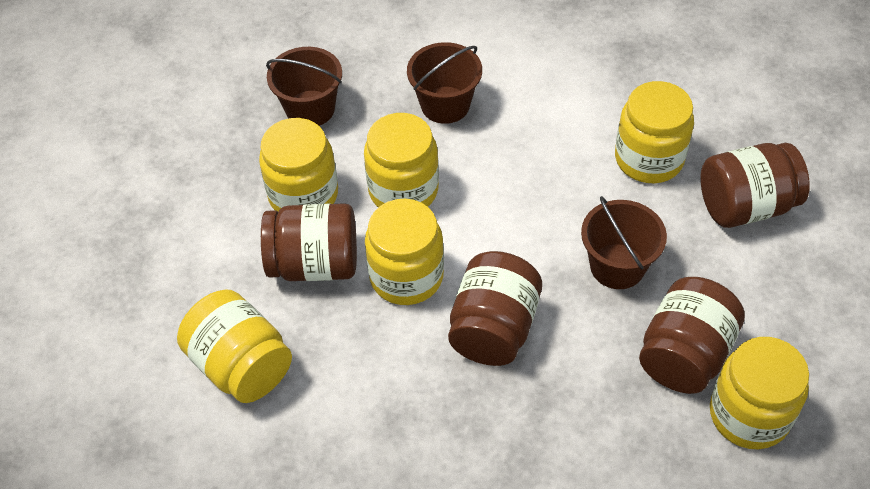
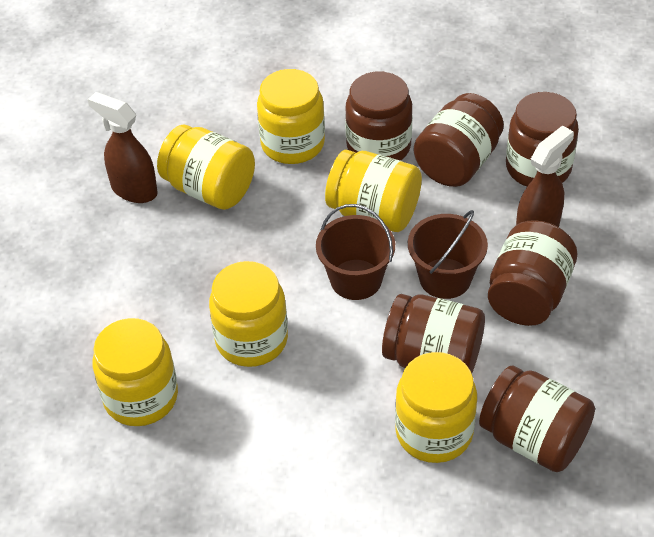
brown bucket: 3 -> 2
brown jar: 4 -> 6
brown spray bottle: 0 -> 2

